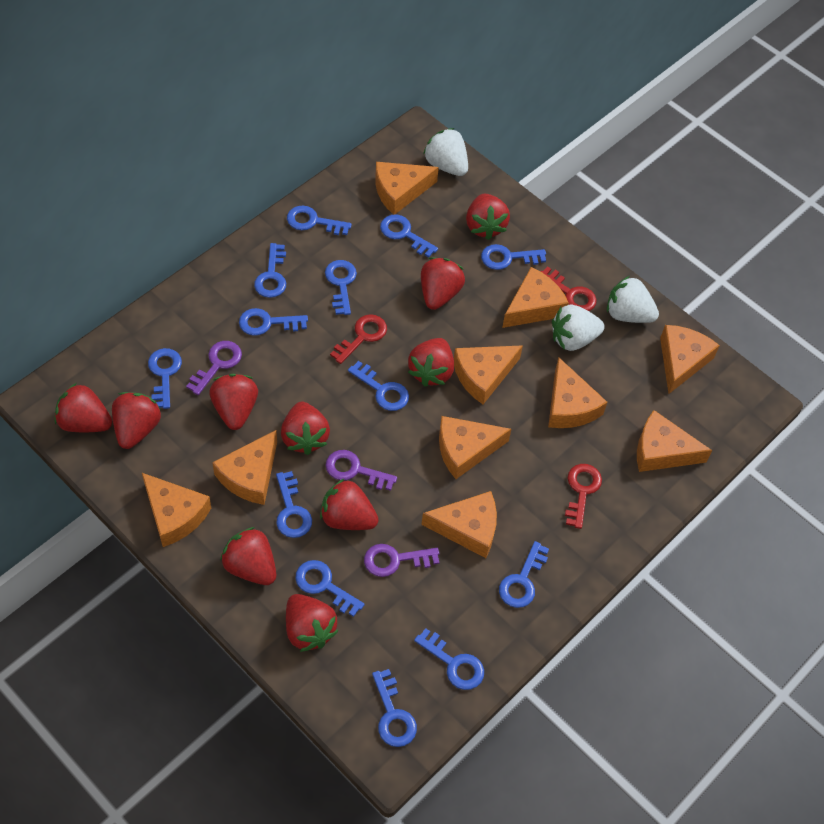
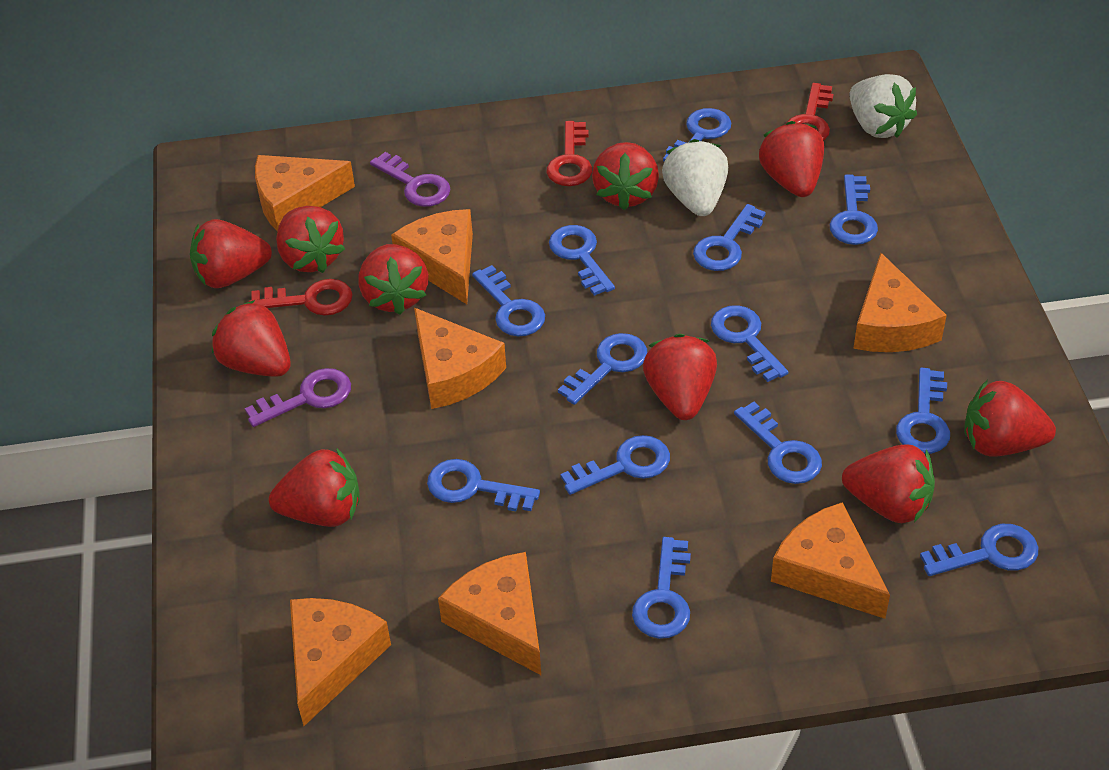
orange cheese: 10 -> 7
purple key: 3 -> 2
white strawberry: 3 -> 2

